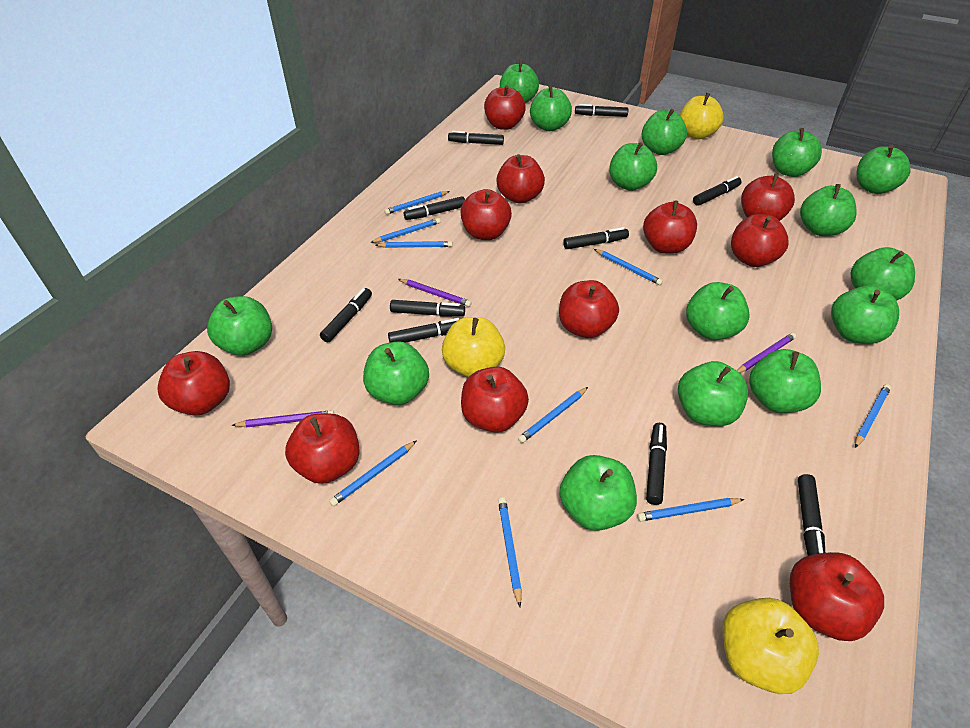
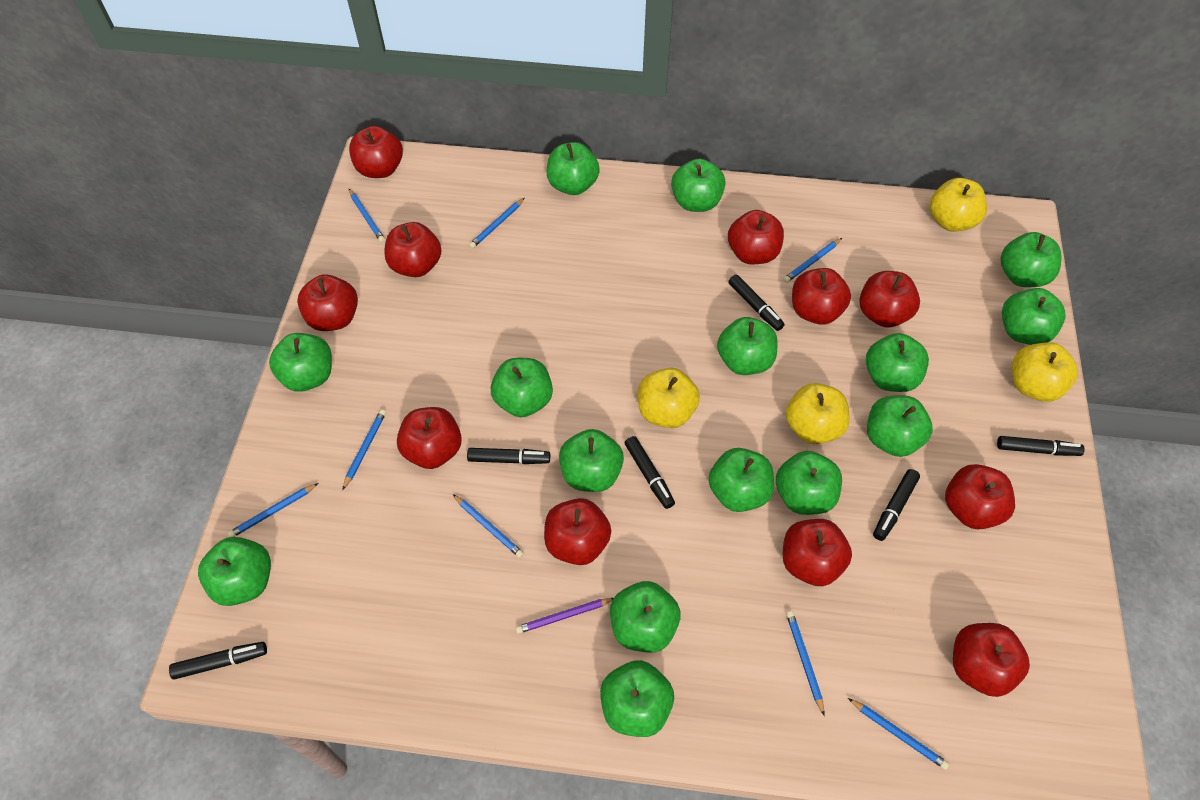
black marker: 10 -> 6
blue pencil: 9 -> 8
purple pencil: 3 -> 1
yellow apple: 3 -> 4

